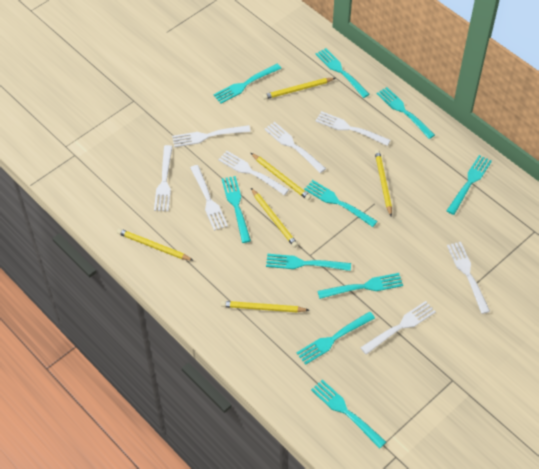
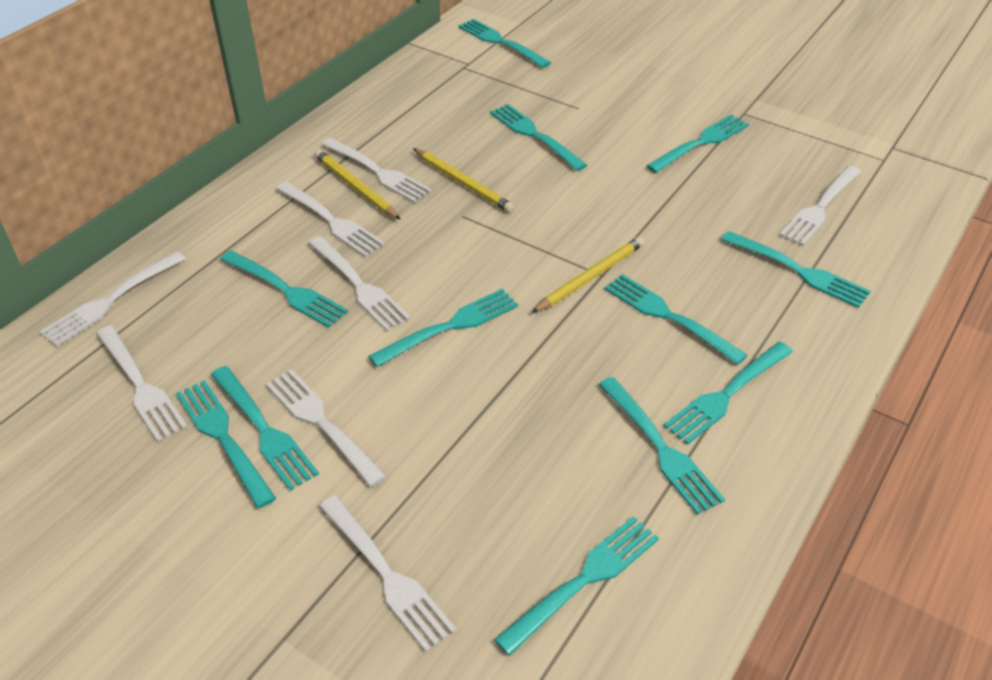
turquoise fork: 10 -> 12
yellow pencil: 6 -> 3

